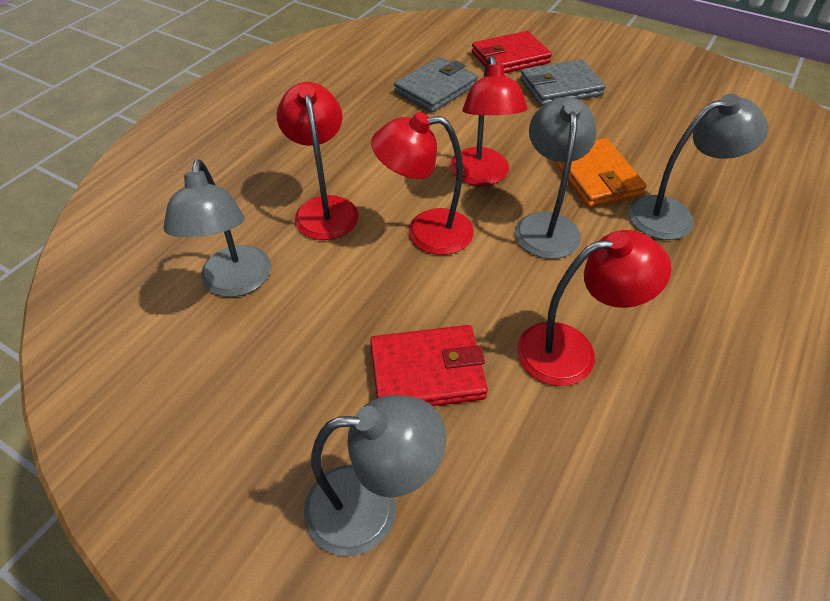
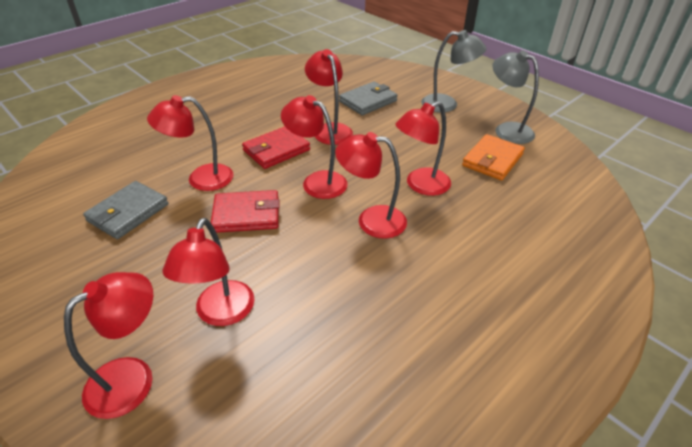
grey lamp: 4 -> 2
red lamp: 4 -> 7

